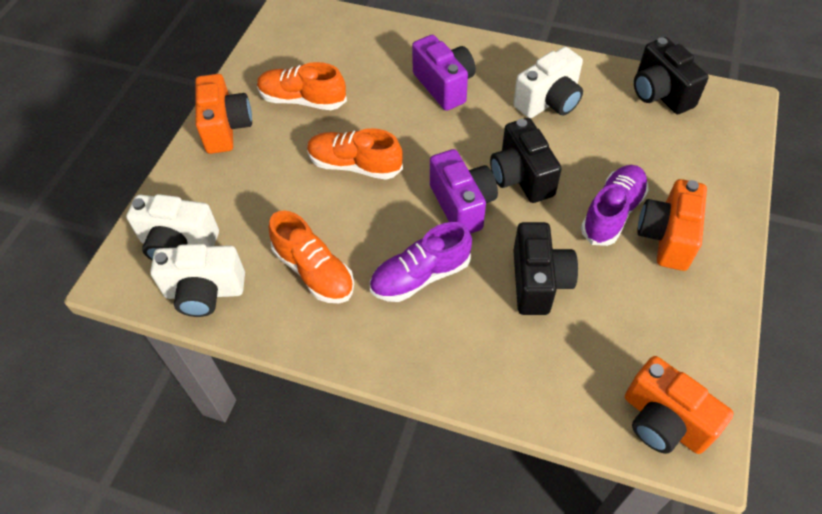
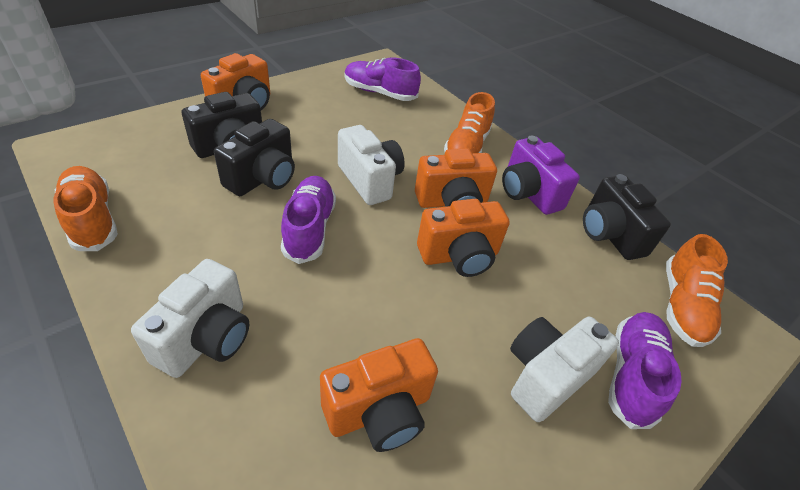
orange camera: 3 -> 4
purple camera: 2 -> 1
purple shoe: 2 -> 3

